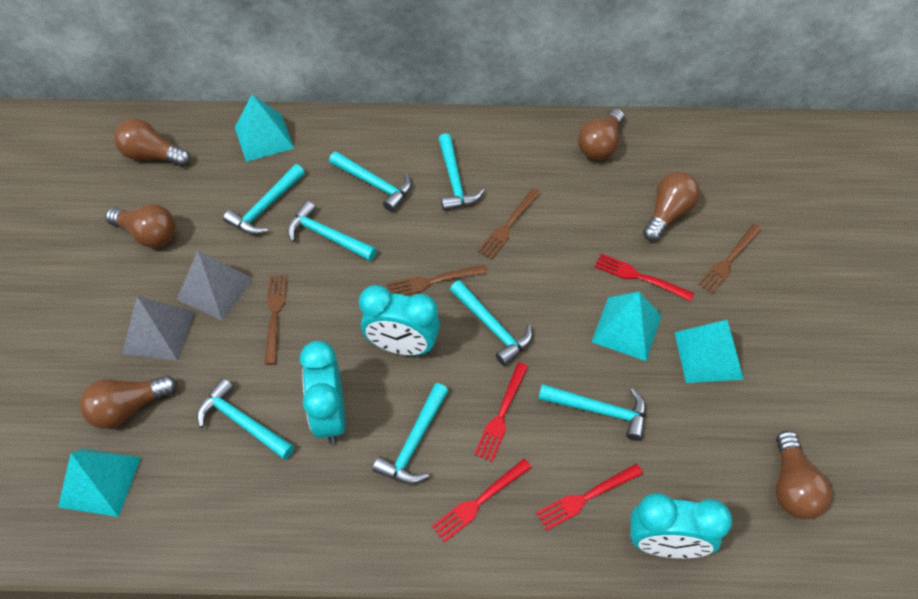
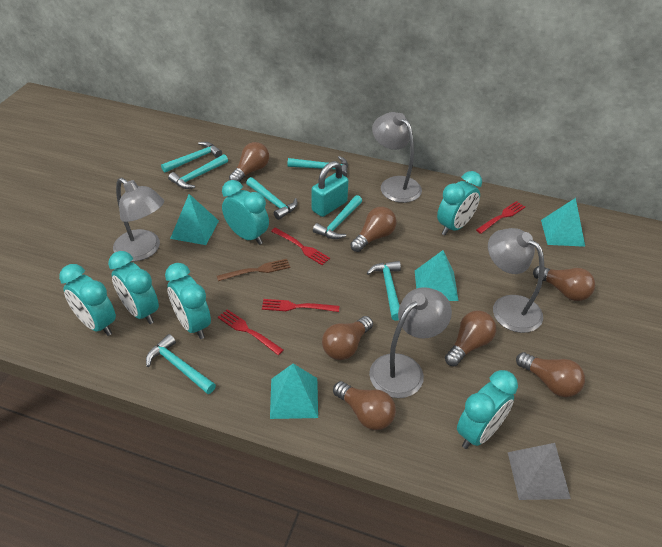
brown fork: 4 -> 1
brown light bulb: 6 -> 7
grey lamp: 0 -> 4
grey pyramid: 2 -> 1
turquoise clock: 3 -> 6
turquoise hammer: 8 -> 7
turquoise padlock: 0 -> 1

